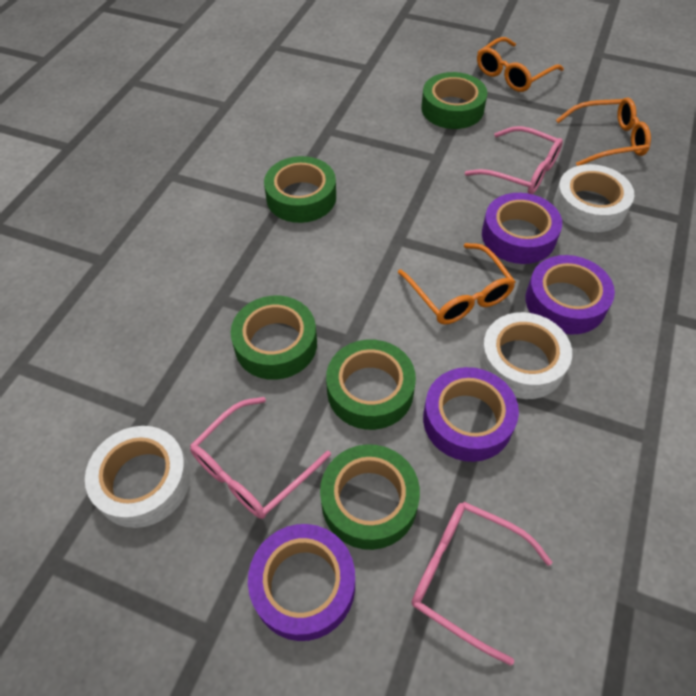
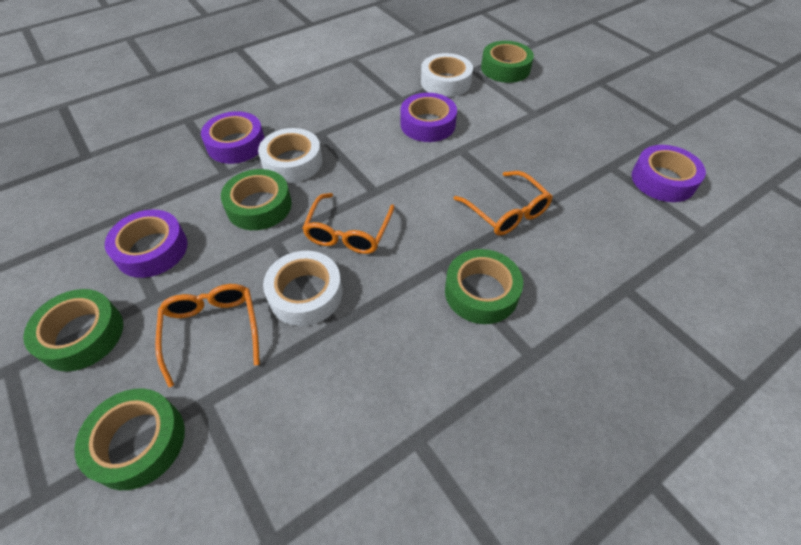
pink glasses: 3 -> 0

